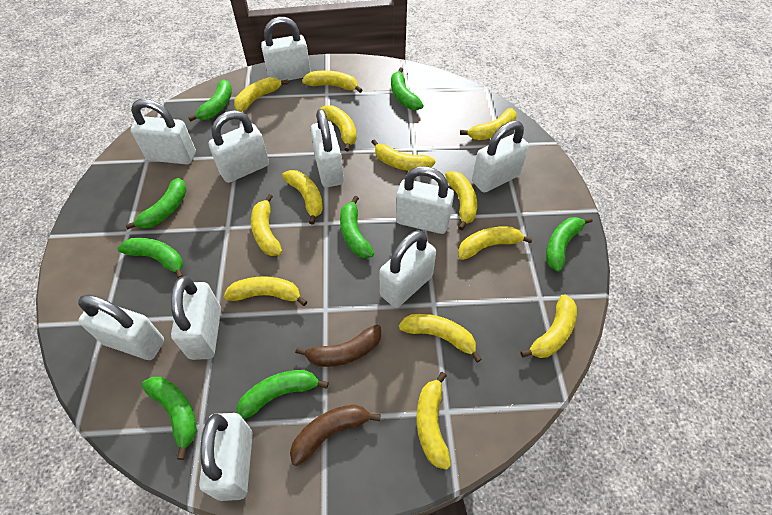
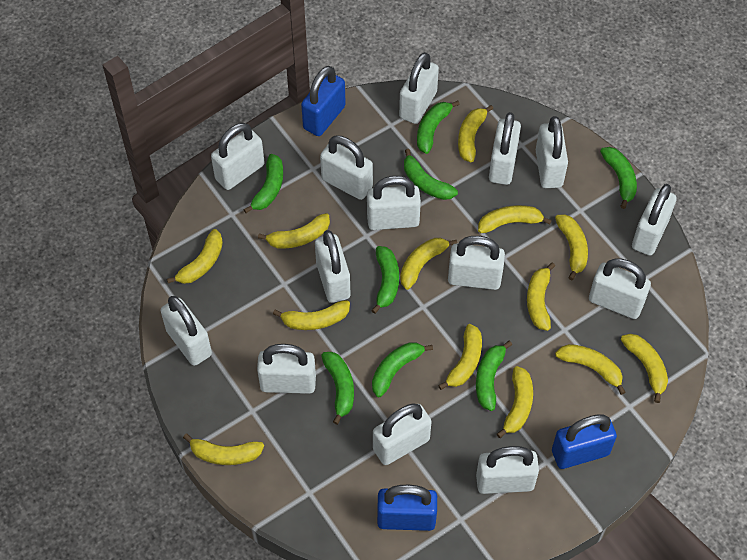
blue padlock: 0 -> 3
brown banana: 2 -> 0
white padlock: 10 -> 14

